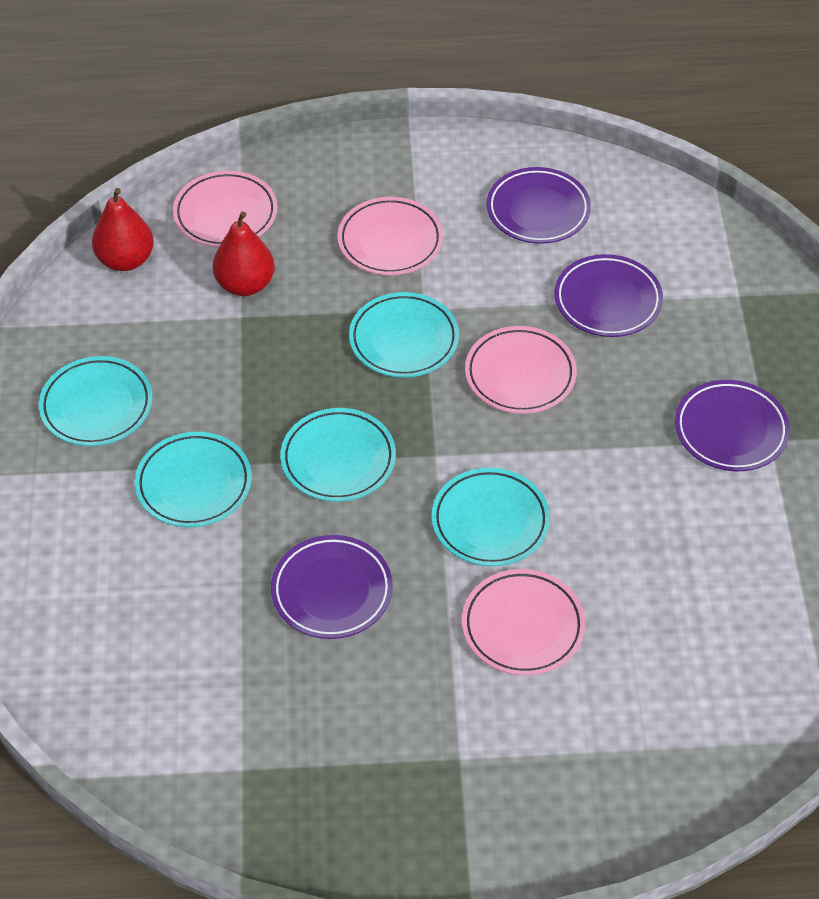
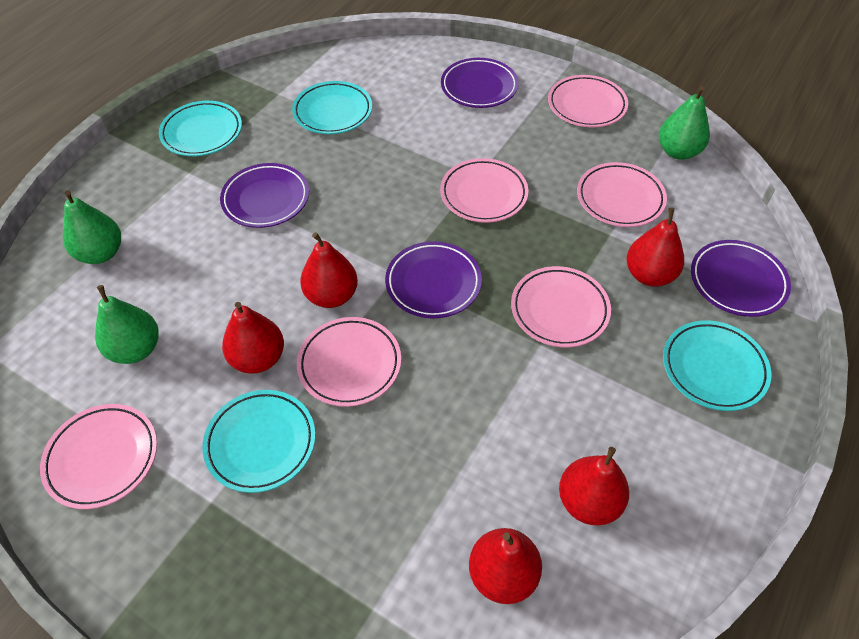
green pear: 0 -> 3
pink plate: 4 -> 6
red pear: 2 -> 5
turquoise plate: 5 -> 4

